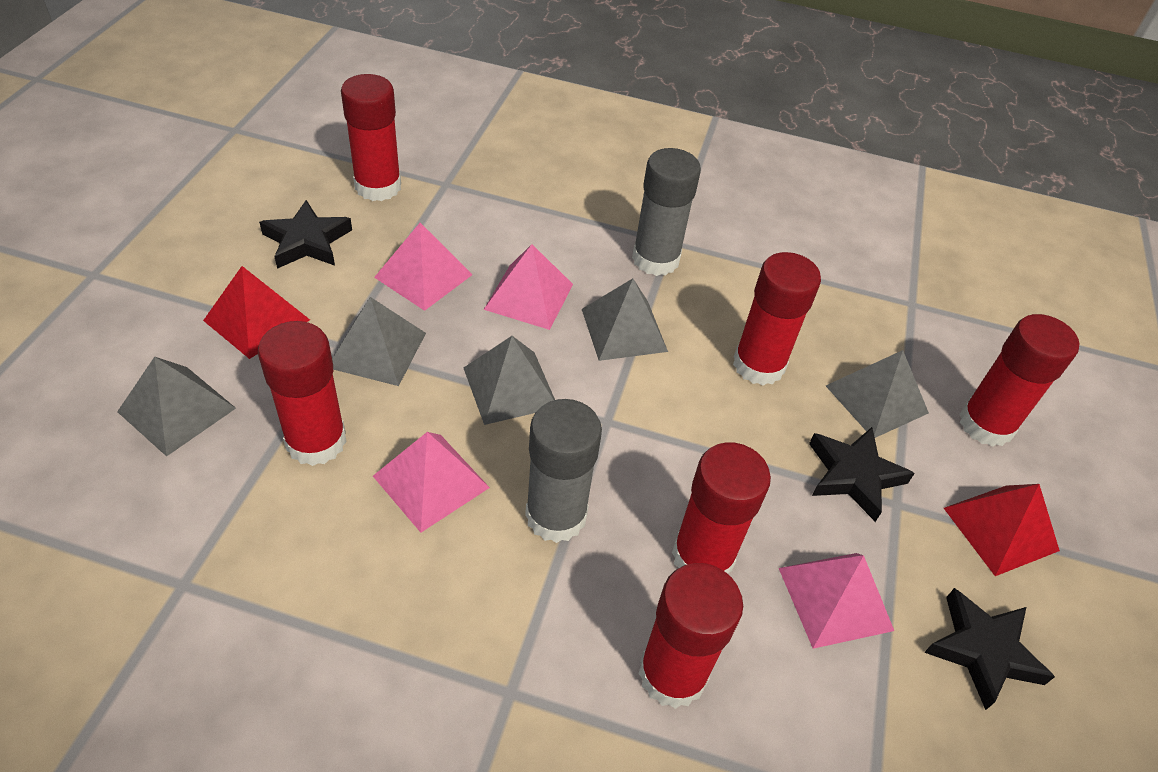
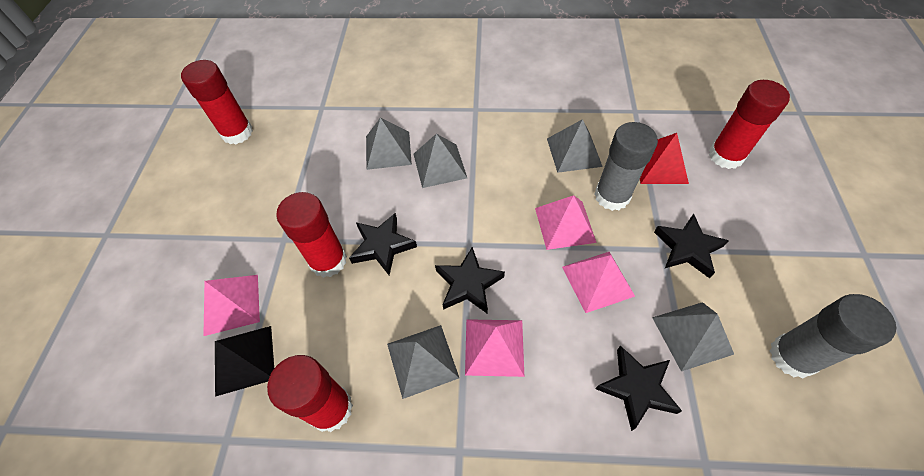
black pyramid: 0 -> 1
black star: 3 -> 4
red glue stick: 6 -> 4
red pyramid: 2 -> 1

